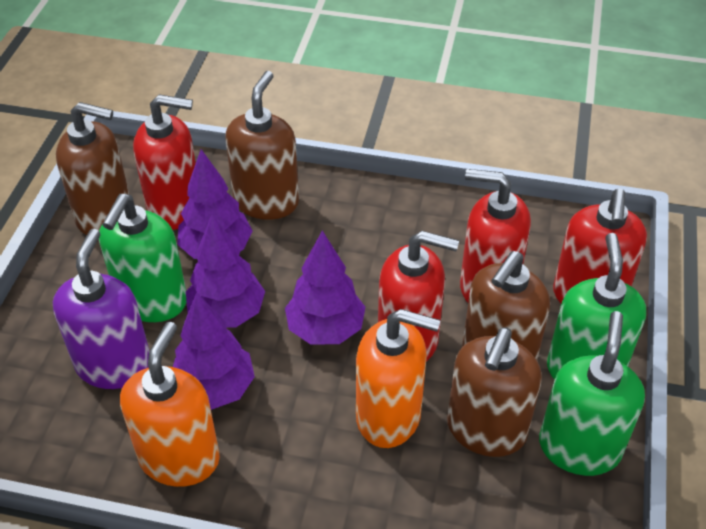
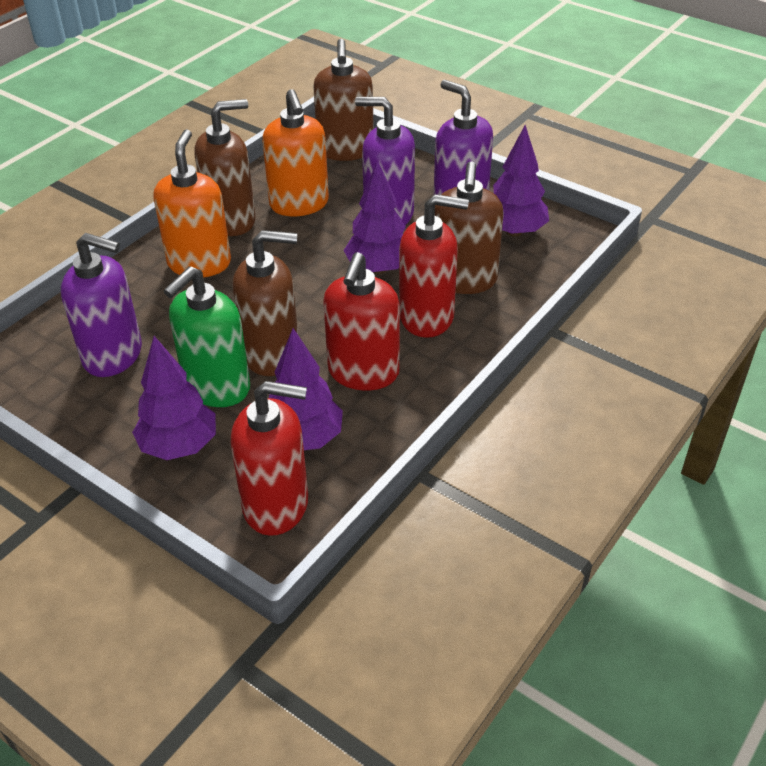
green soap dispenser: 3 -> 1
purple soap dispenser: 1 -> 3
red soap dispenser: 4 -> 3

